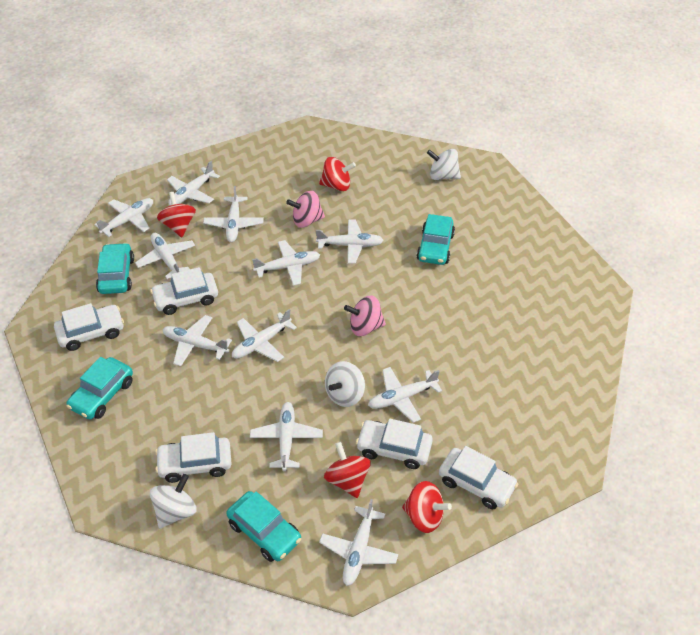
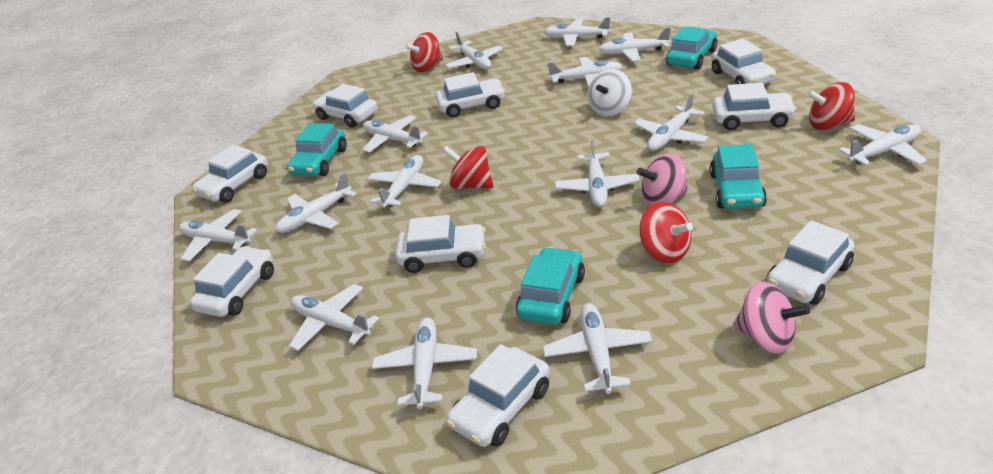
white car: 5 -> 9
white plane: 11 -> 14
white spinning top: 3 -> 1

